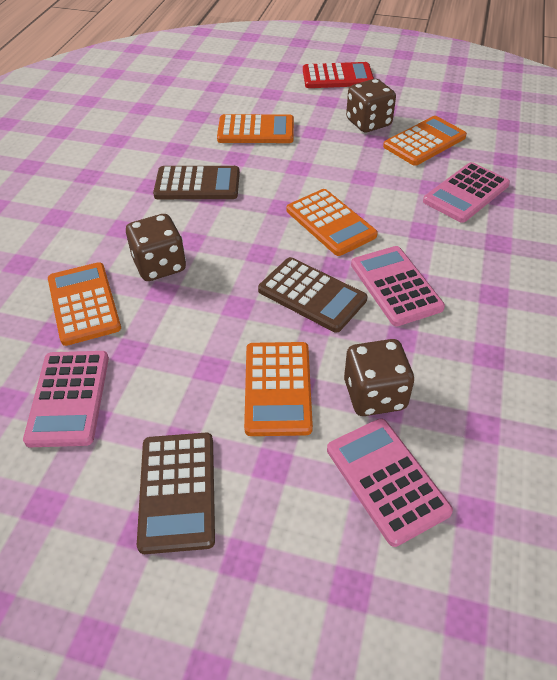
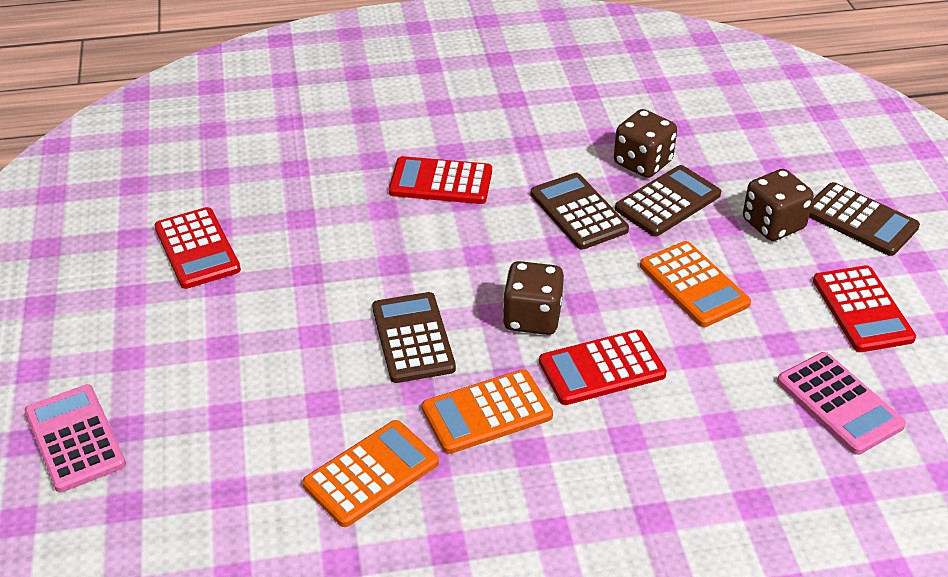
brown calculator: 3 -> 4
orange calculator: 5 -> 3
pink calculator: 4 -> 2
red calculator: 1 -> 4

